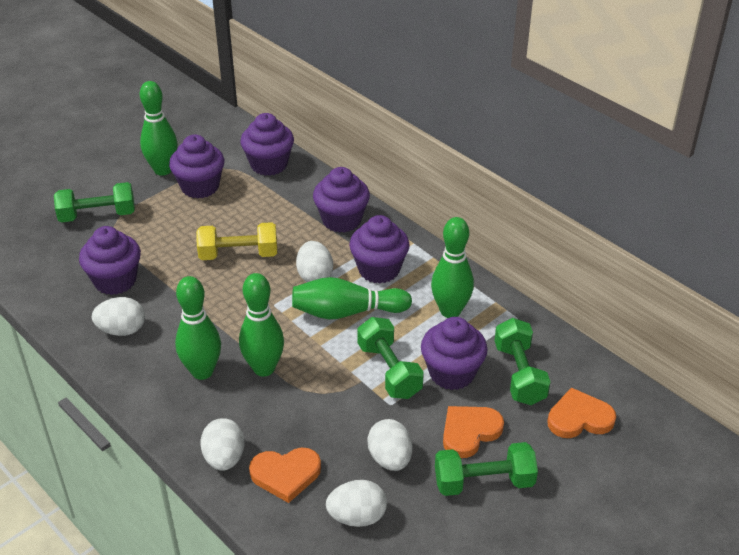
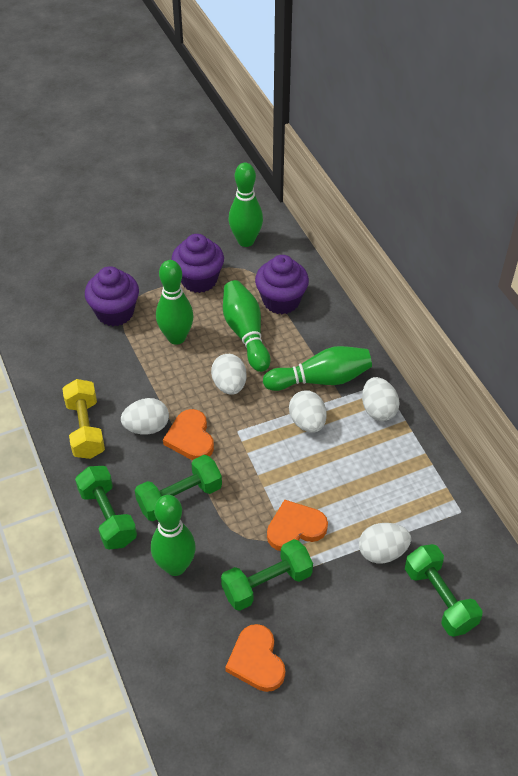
purple cupcake: 6 -> 3

